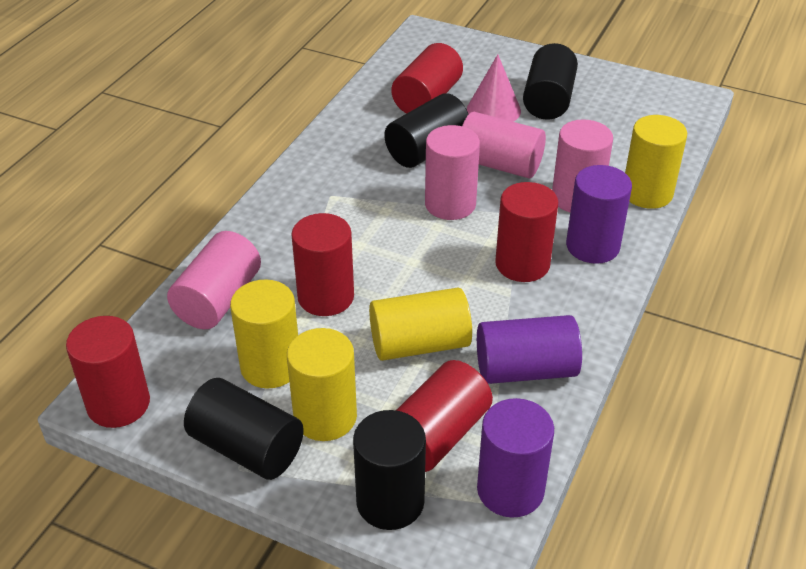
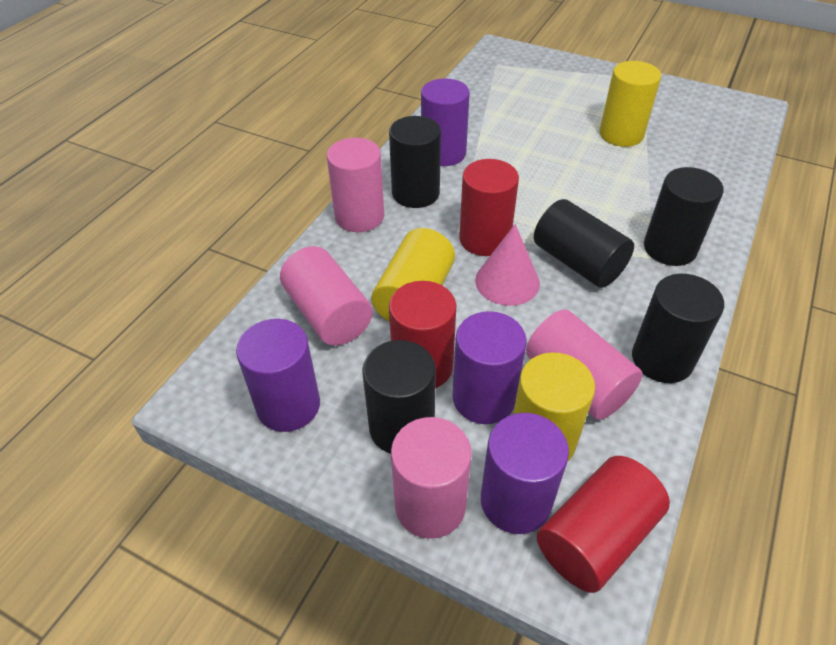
black cylinder: 4 -> 5
purple cylinder: 3 -> 4
red cylinder: 5 -> 3
yellow cylinder: 4 -> 3

